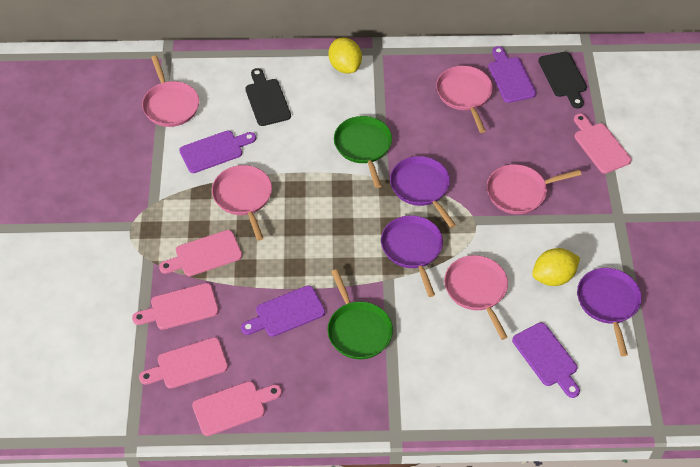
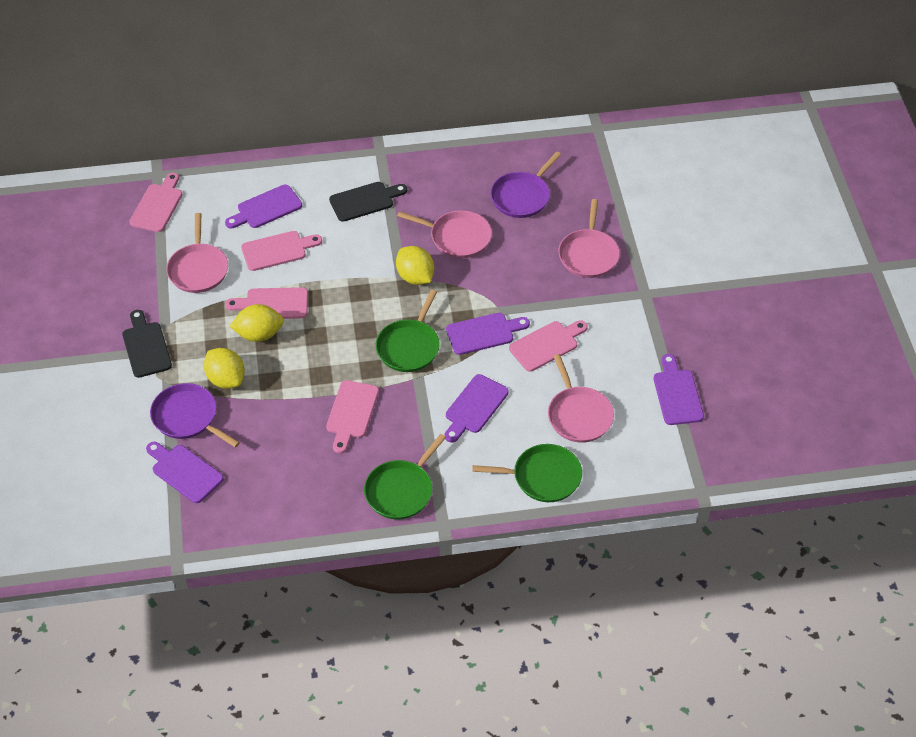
green pan: 2 -> 3
pink pan: 5 -> 4
purple cutting board: 4 -> 5
purple pan: 3 -> 2
yellow lemon: 2 -> 3

